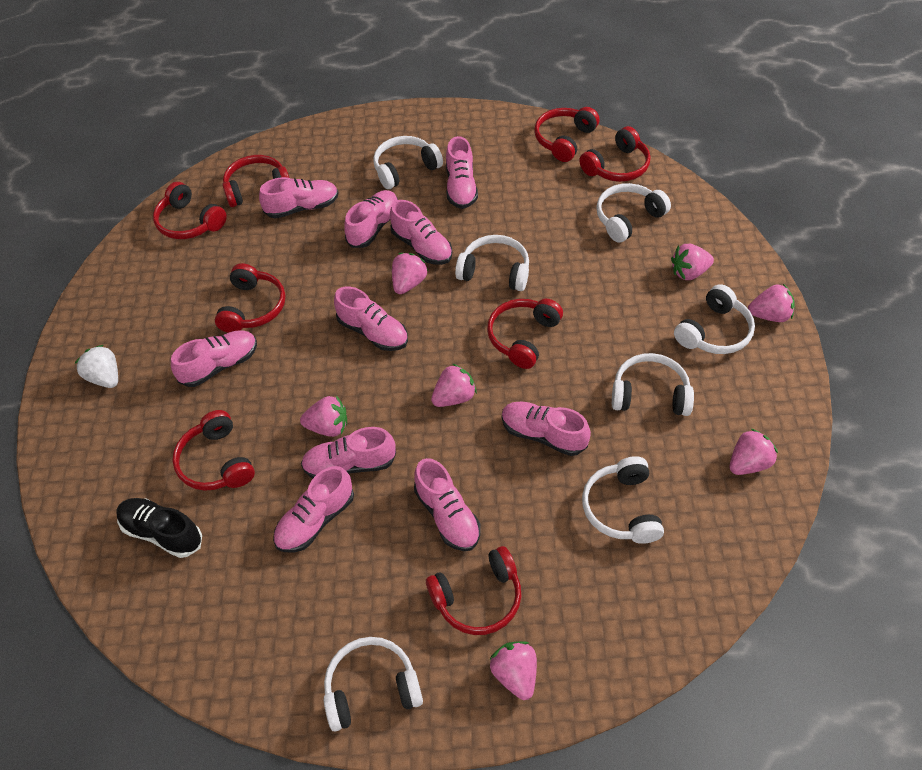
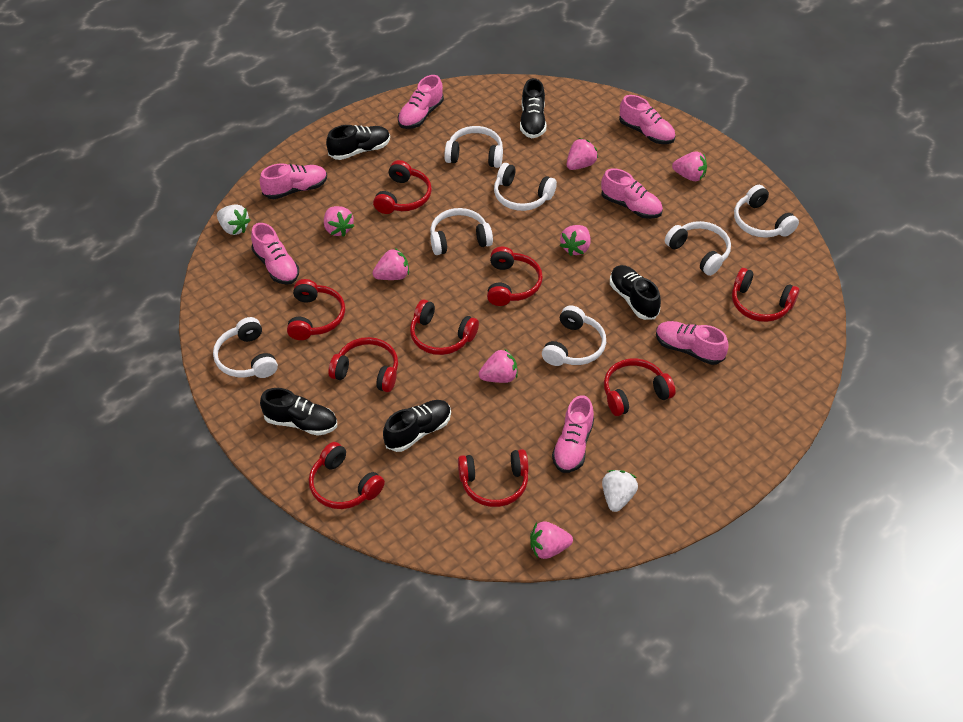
black shoe: 1 -> 5
pink shoe: 10 -> 7
red headphones: 8 -> 9
white strawberry: 1 -> 2

